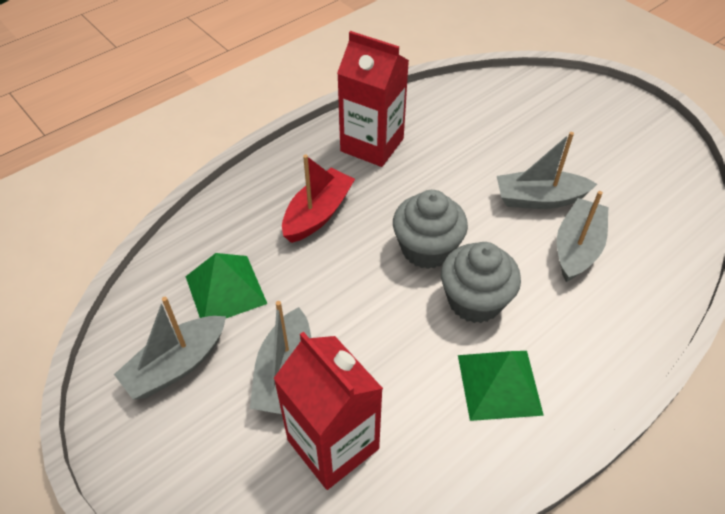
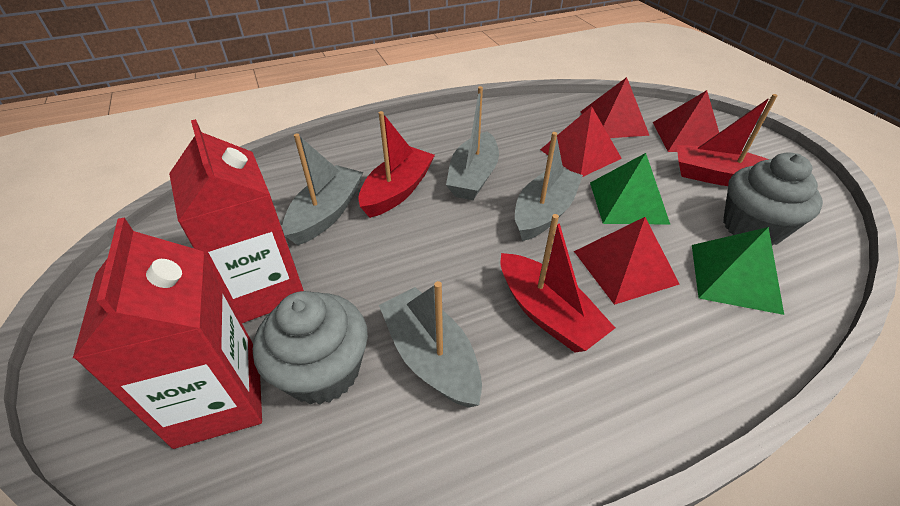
red boat: 1 -> 3
red pyramid: 0 -> 4

